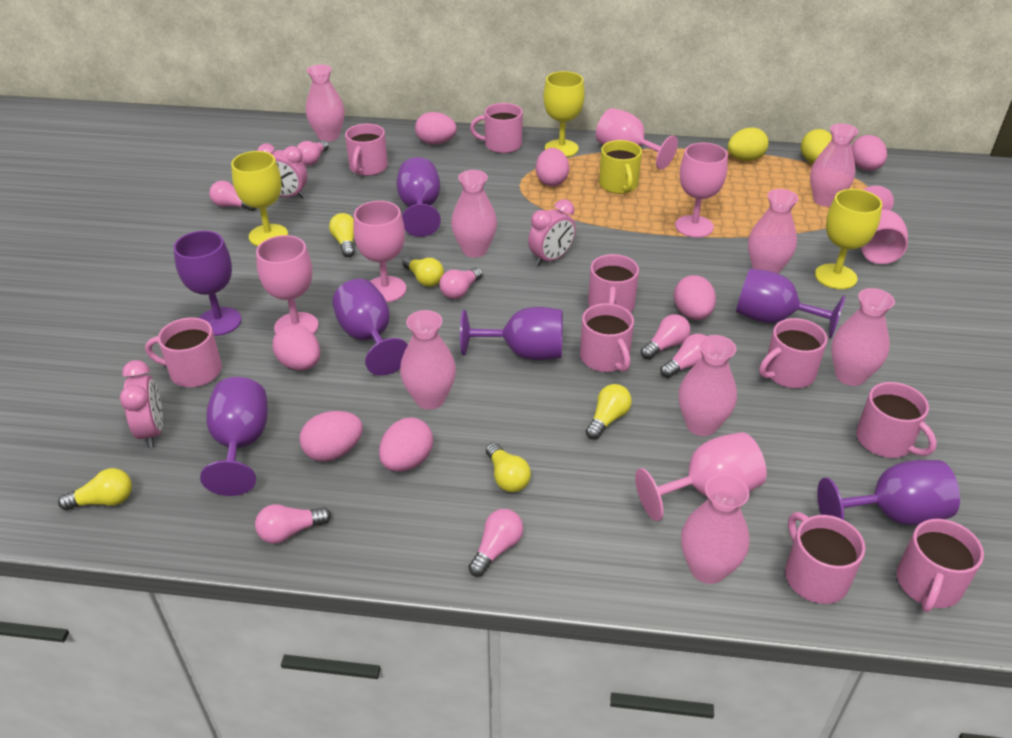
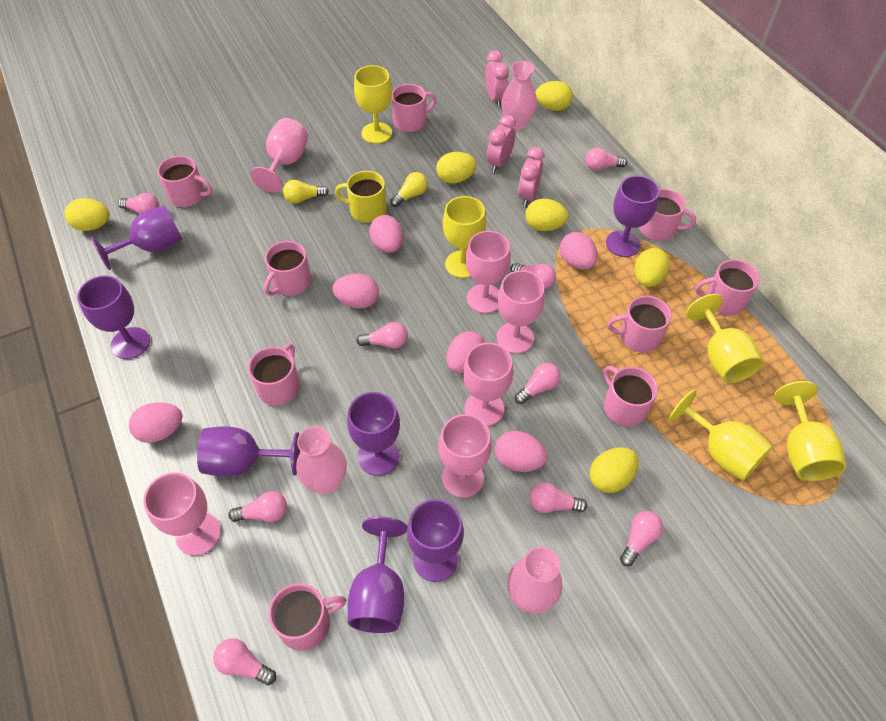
pink egg: 7 -> 6
pink light bulb: 7 -> 9
pink vase: 8 -> 3
yellow egg: 2 -> 6
yellow goblet: 3 -> 5
yellow light bulb: 5 -> 2

